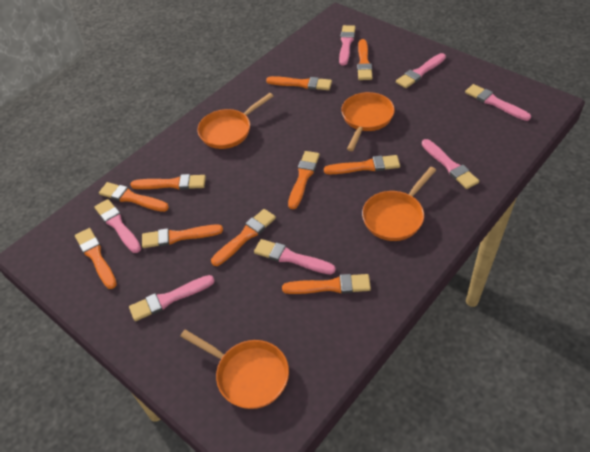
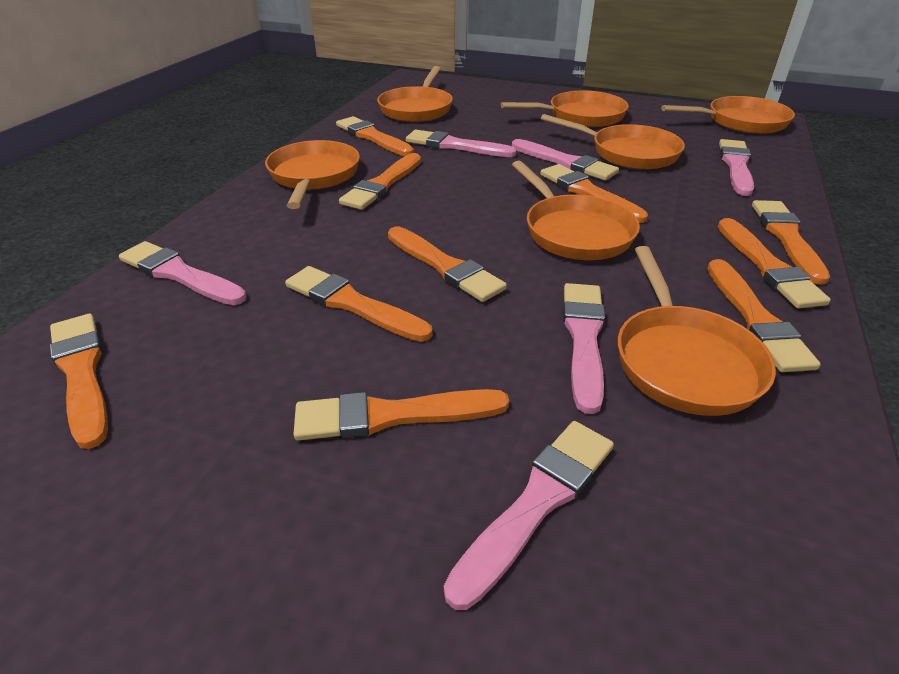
orange pan: 4 -> 7
pink brush: 7 -> 6

